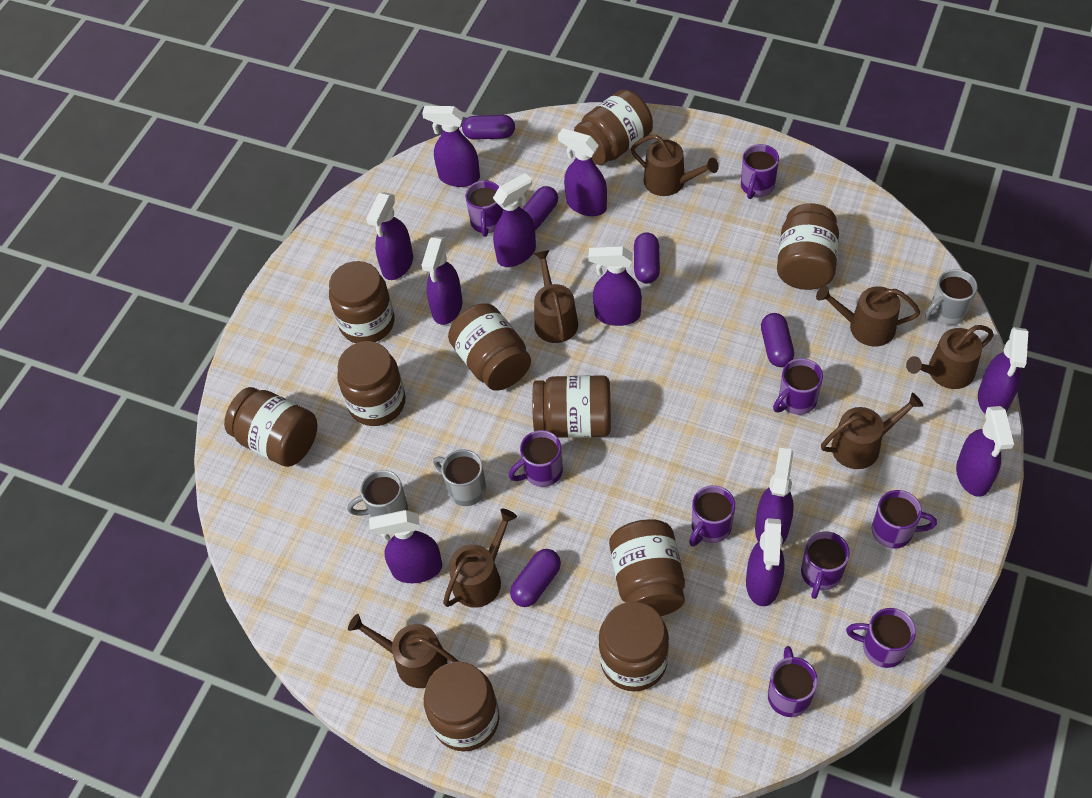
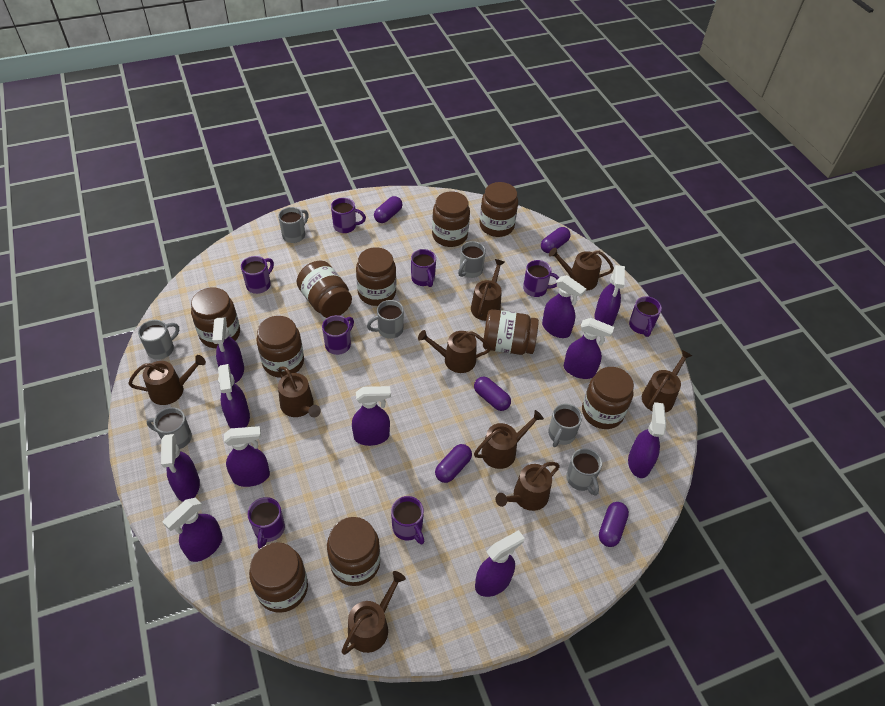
brown watering can: 7 -> 9
grey mug: 3 -> 7
purple mug: 9 -> 8

